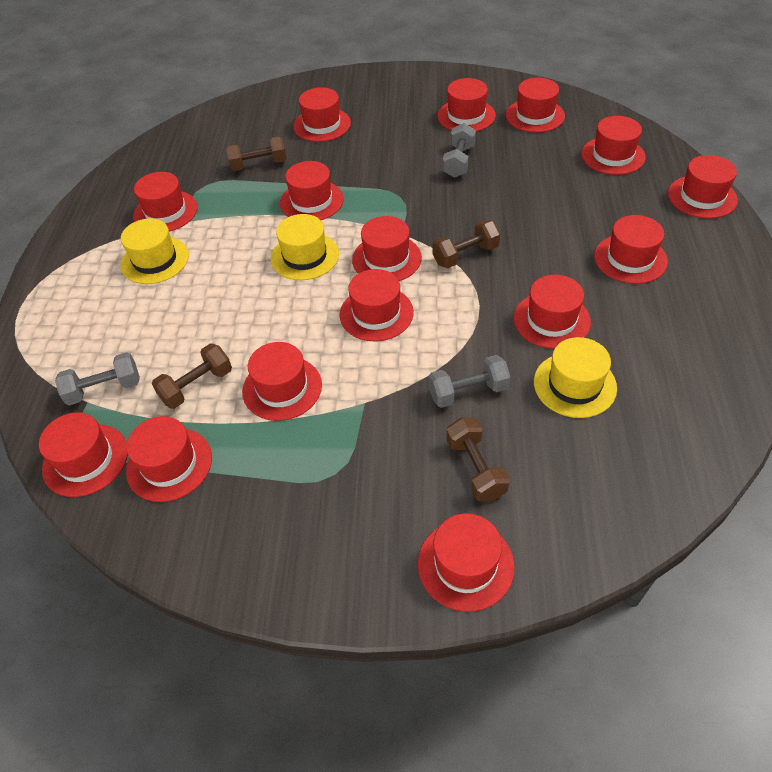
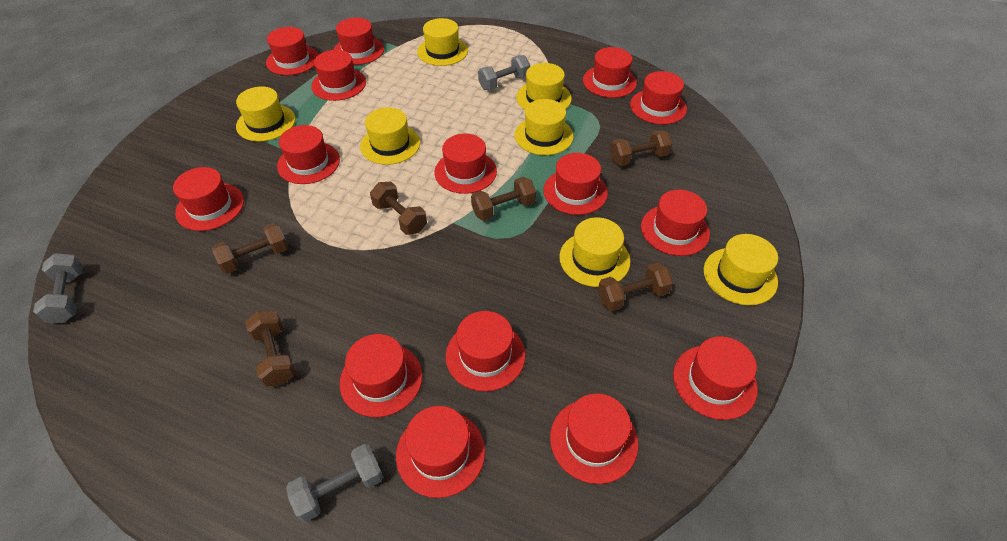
brown dumbbell: 4 -> 6
yellow hat: 3 -> 7

